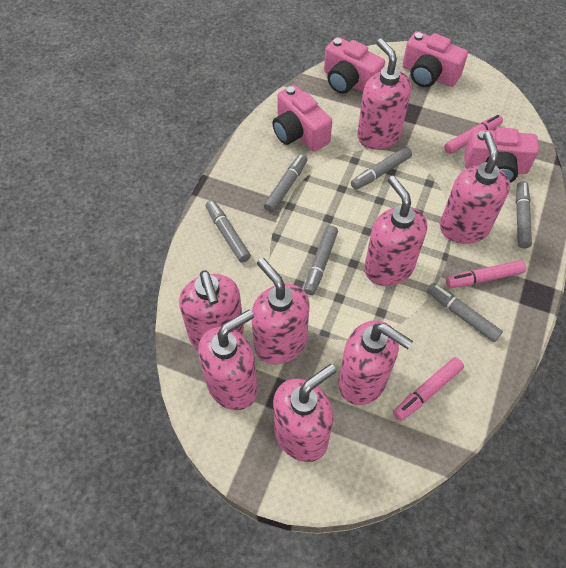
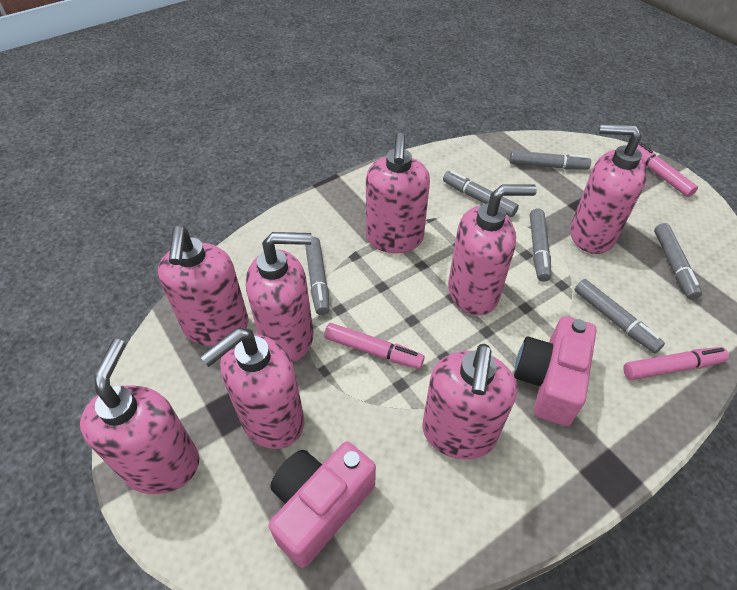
pink camera: 4 -> 2

